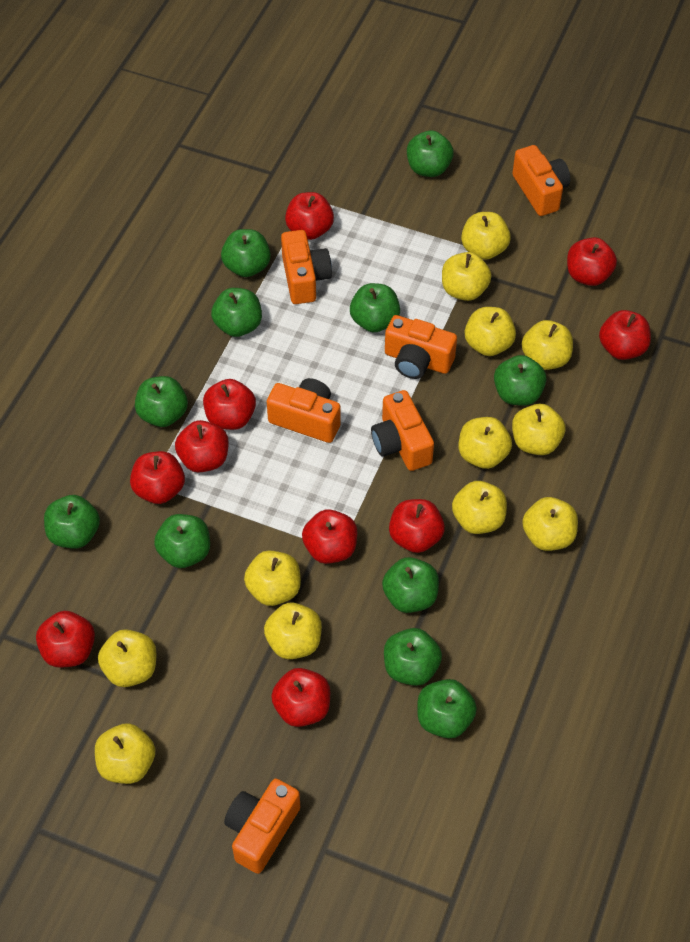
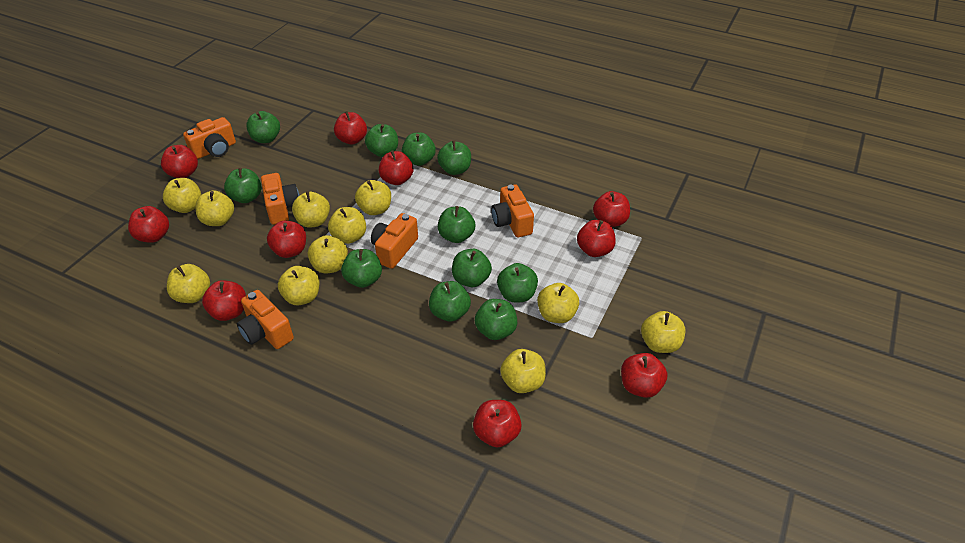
orange camera: 6 -> 5
yellow apple: 12 -> 11

